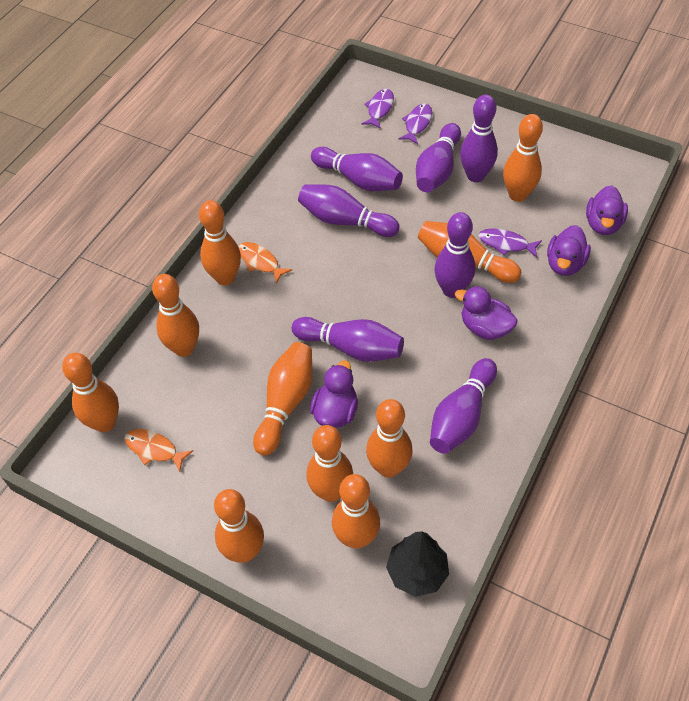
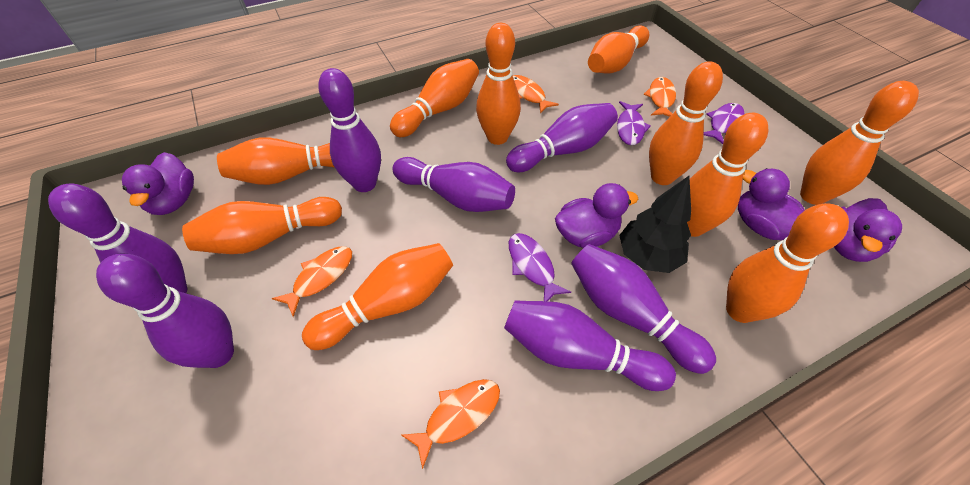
orange fish: 2 -> 4

